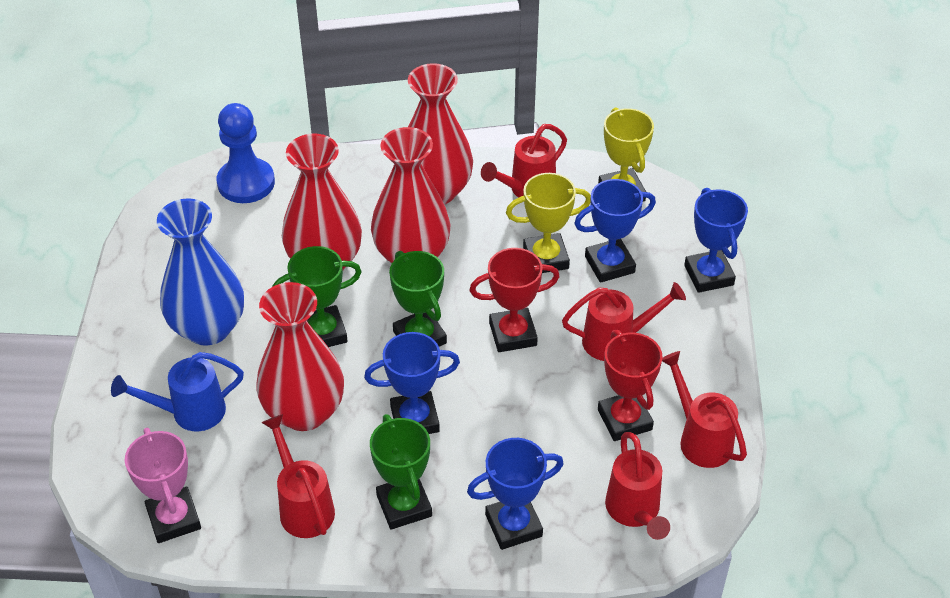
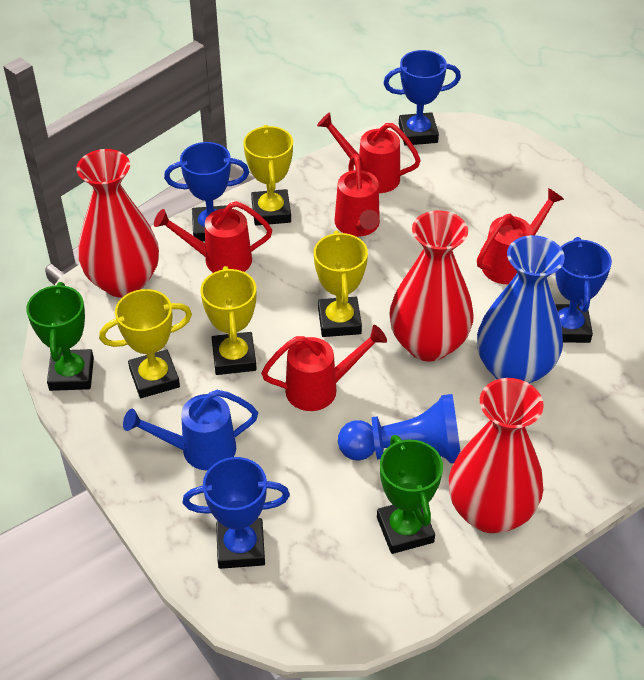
green trophy: 3 -> 2
pink trophy: 1 -> 0
red trophy: 2 -> 0
red vase: 4 -> 3
yellow trophy: 2 -> 4

